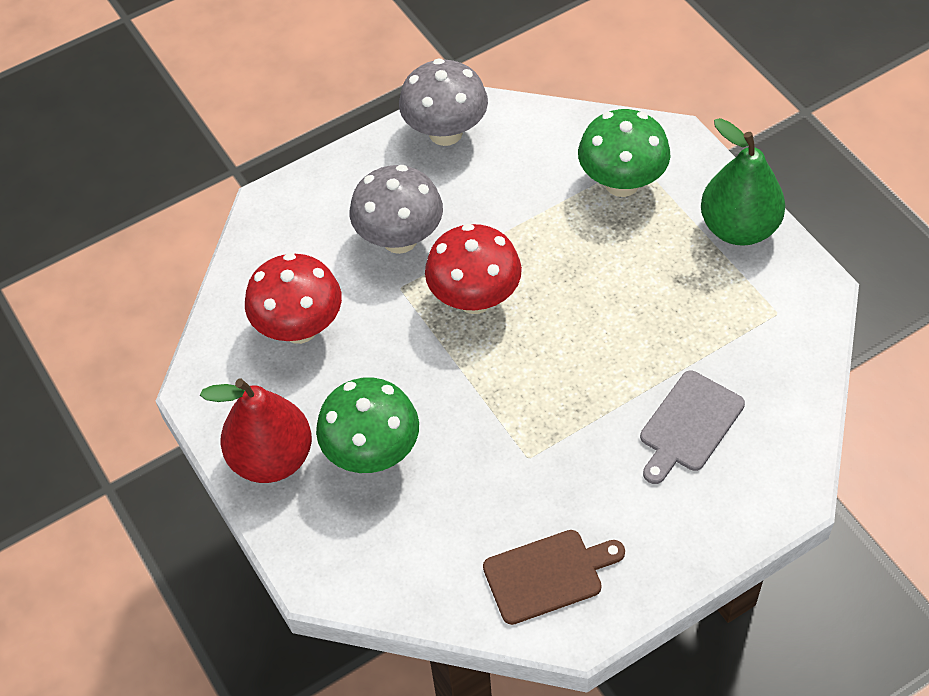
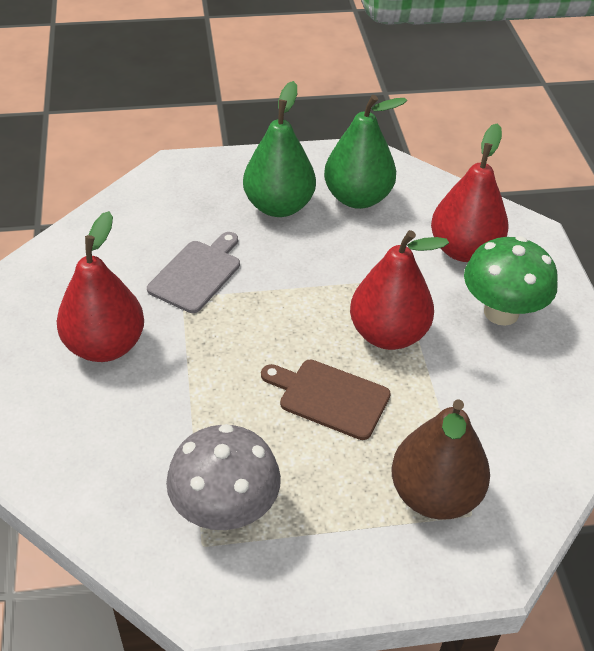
brown pear: 0 -> 1
green mushroom: 2 -> 1
green pear: 1 -> 2
grey mushroom: 2 -> 1
red mushroom: 2 -> 0
red pear: 1 -> 3

